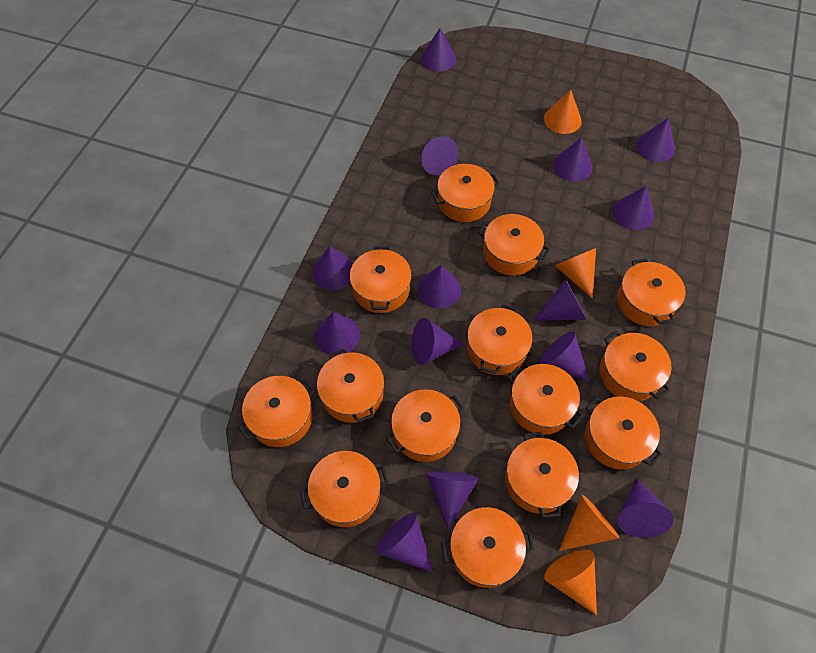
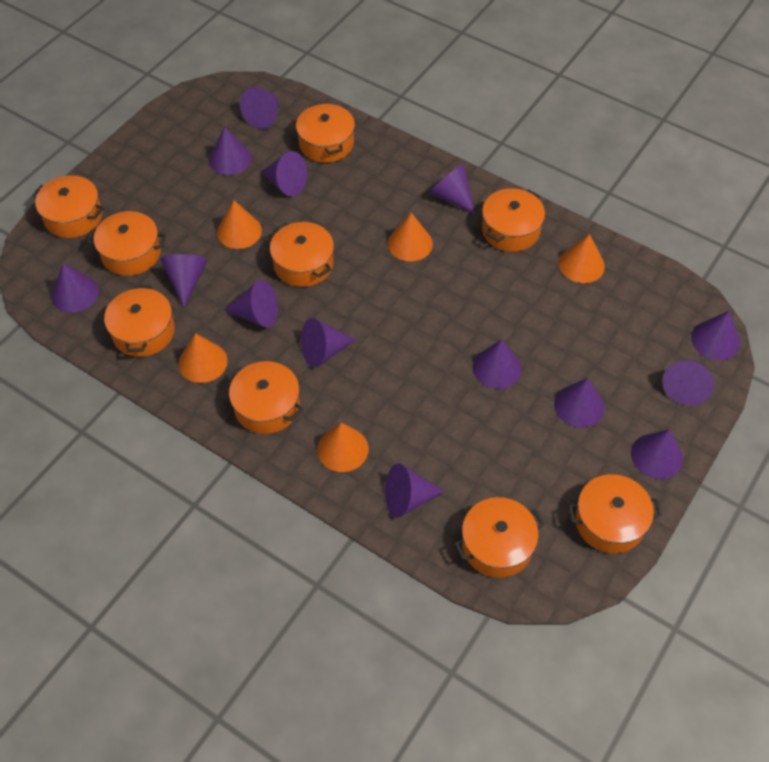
orange cone: 4 -> 5
orange pot: 14 -> 9

